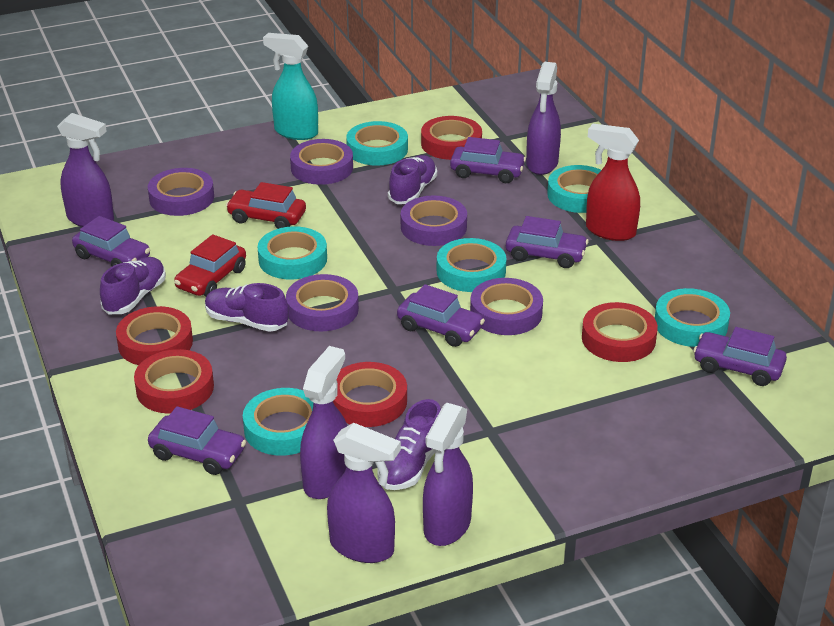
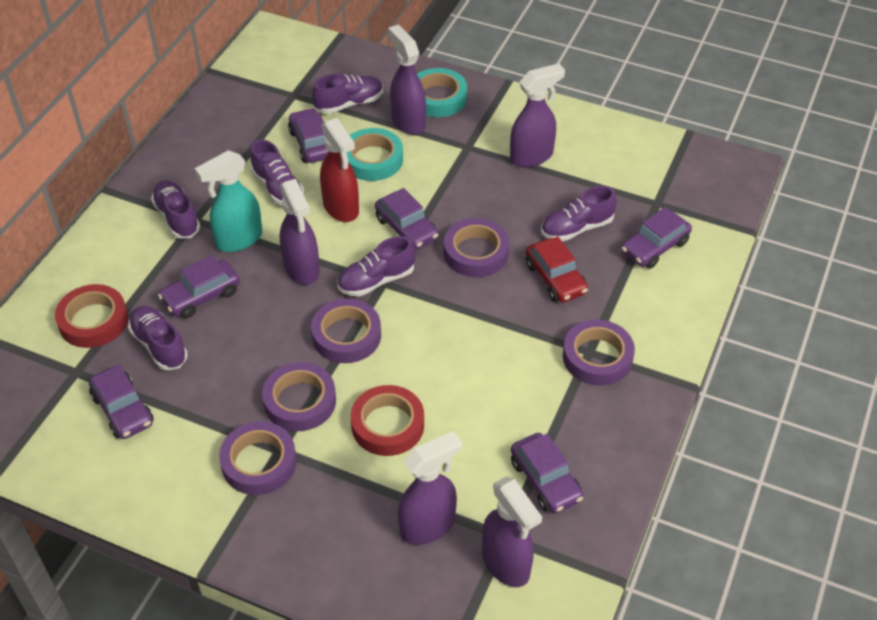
purple shoe: 4 -> 6
red car: 2 -> 1
red tape: 5 -> 2
turquoise tape: 6 -> 2

